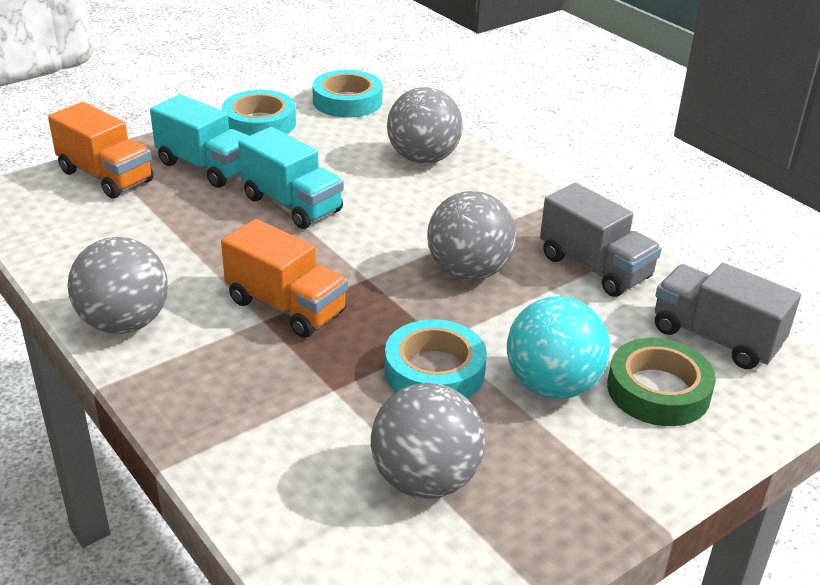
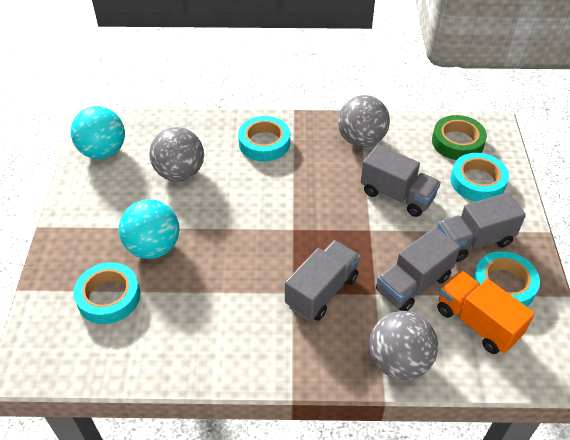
grey ball: 4 -> 3
grey truck: 2 -> 4
orange truck: 2 -> 1
turquoise ball: 1 -> 2
turquoise tape: 3 -> 4
turquoise truck: 2 -> 0

